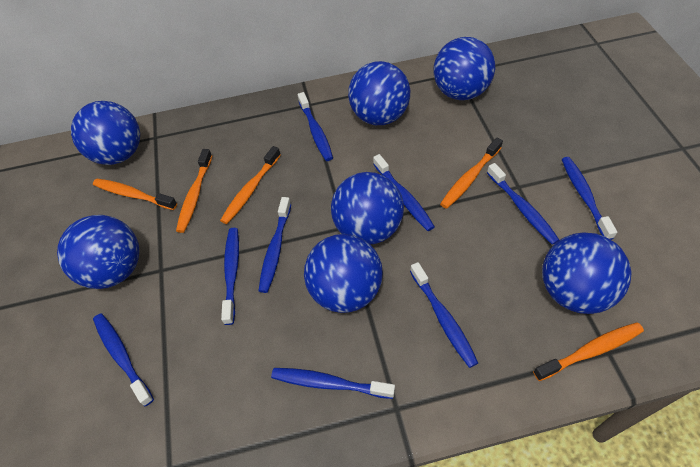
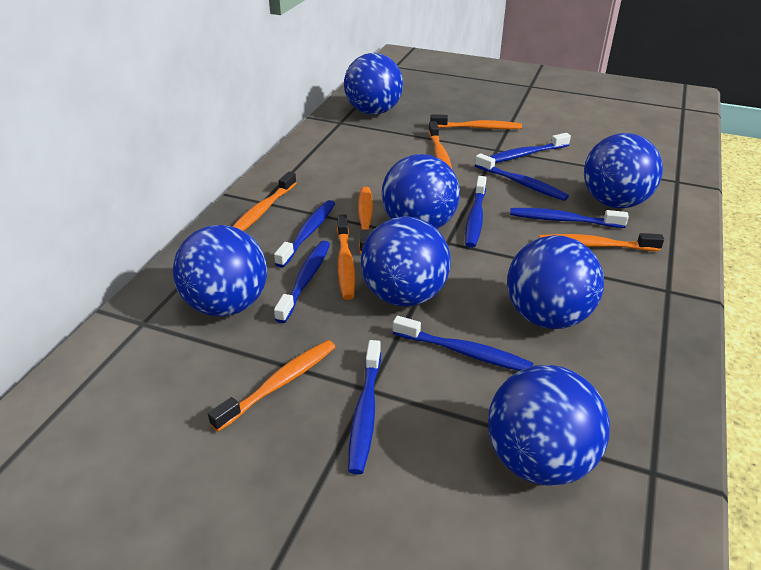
blue toothbrush: 9 -> 8
orange toothbrush: 5 -> 7

